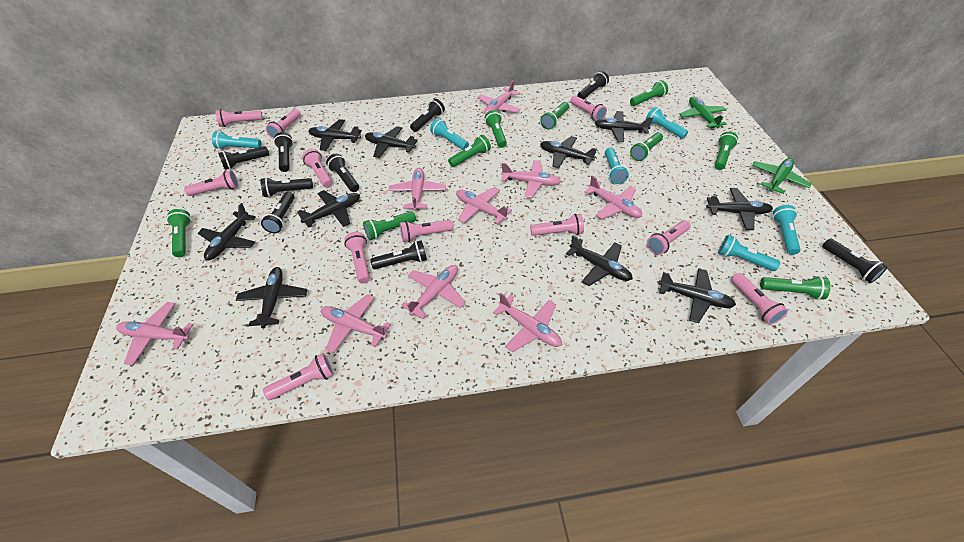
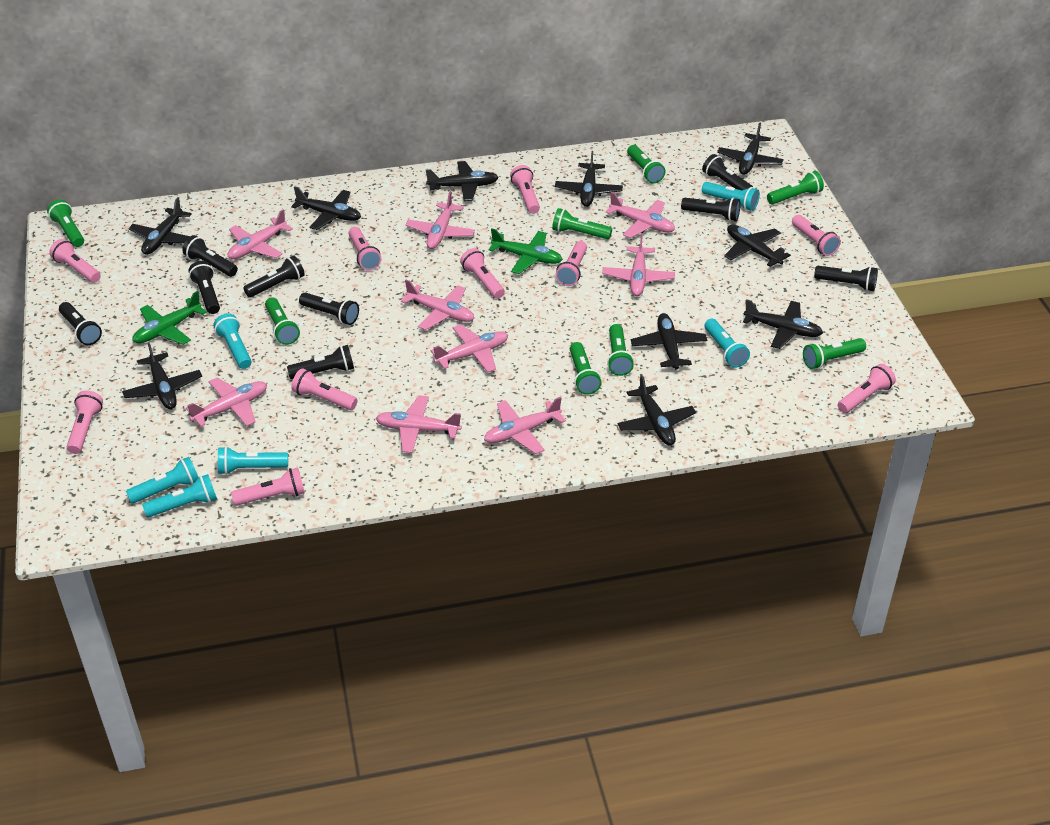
green flashlight: 9 -> 8
pink flashlight: 11 -> 10

